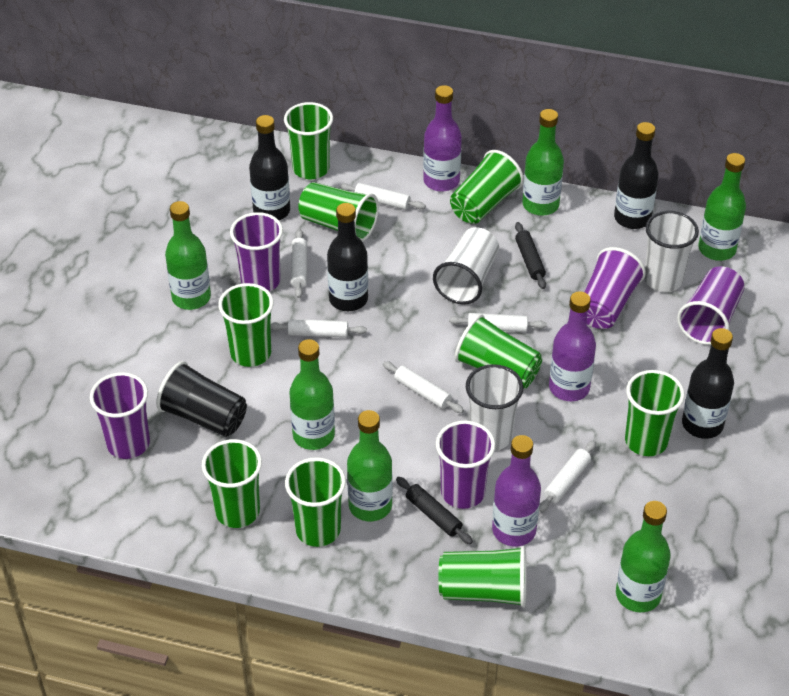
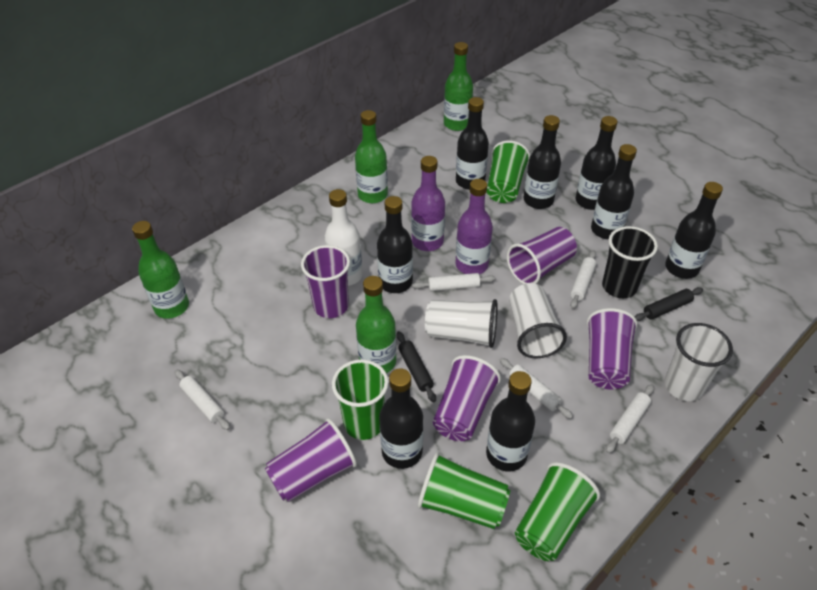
black bottle: 4 -> 8
green bottle: 6 -> 4
green cup: 9 -> 4
purple bottle: 3 -> 2
white bottle: 0 -> 1
white rolling pin: 6 -> 5

